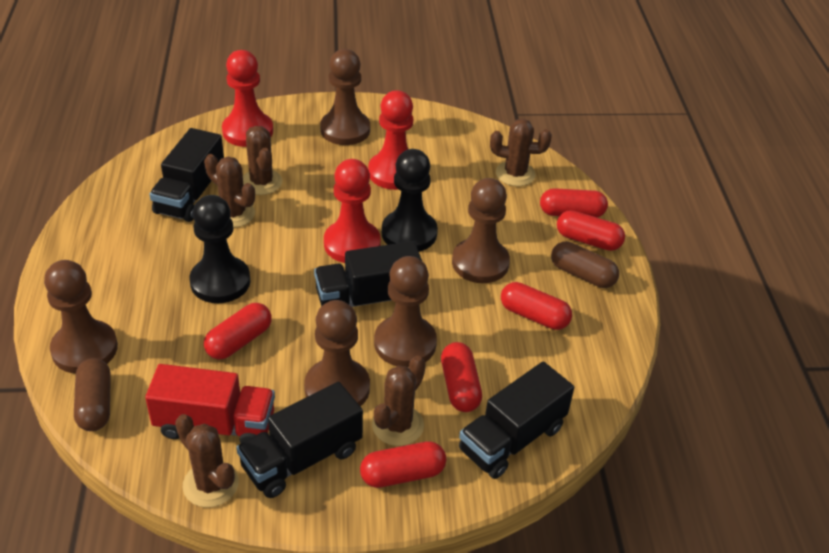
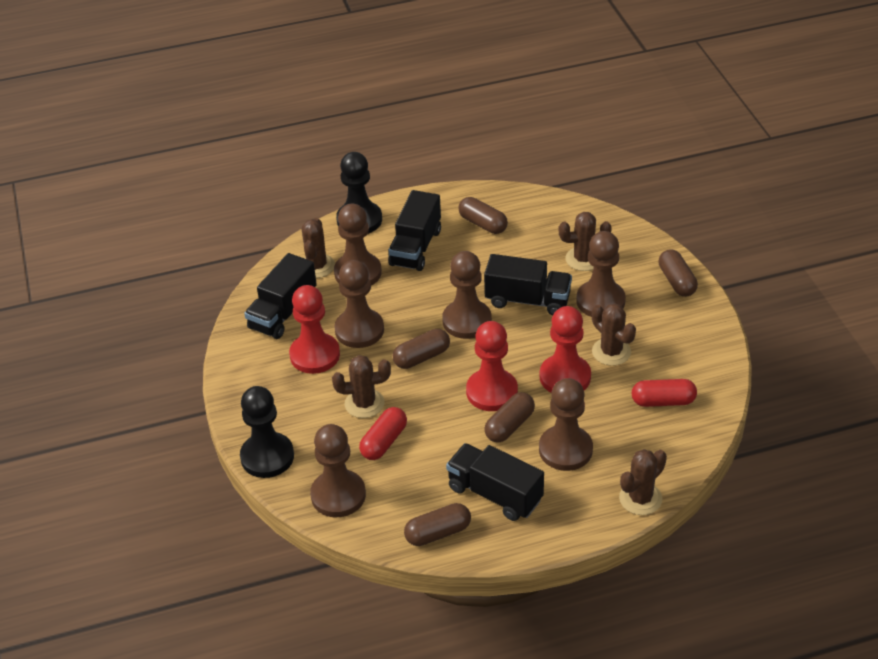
brown capsule: 2 -> 5
brown pawn: 5 -> 6
red capsule: 6 -> 2
red truck: 1 -> 0

